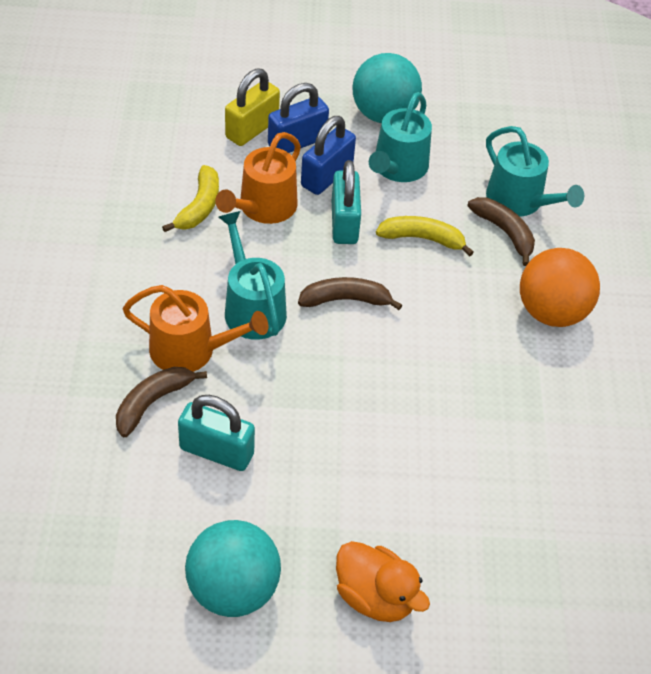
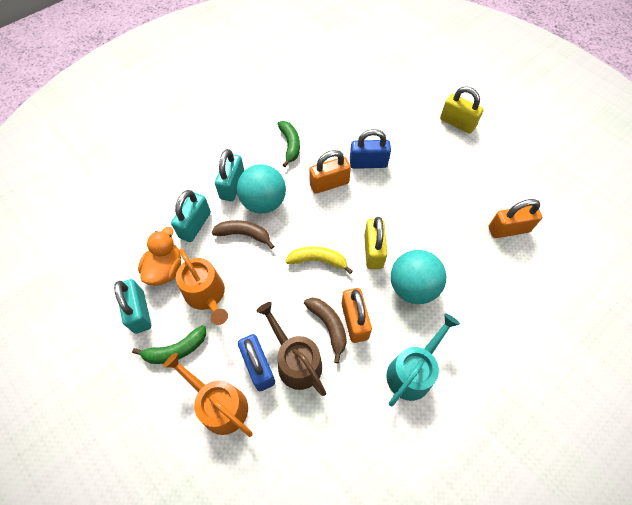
brown banana: 3 -> 2
brown watering can: 0 -> 1
green banana: 0 -> 2
orange ball: 1 -> 0
orange padlock: 0 -> 3
turquoise padlock: 2 -> 3
turquoise watering can: 3 -> 1
yellow banana: 2 -> 1
yellow padlock: 1 -> 2

